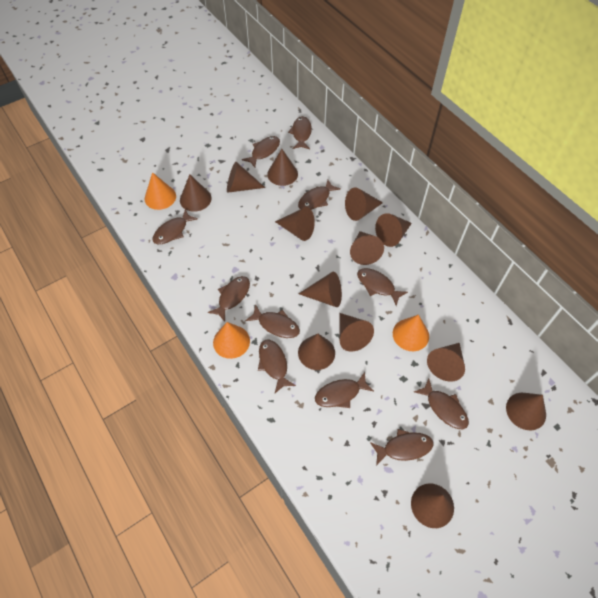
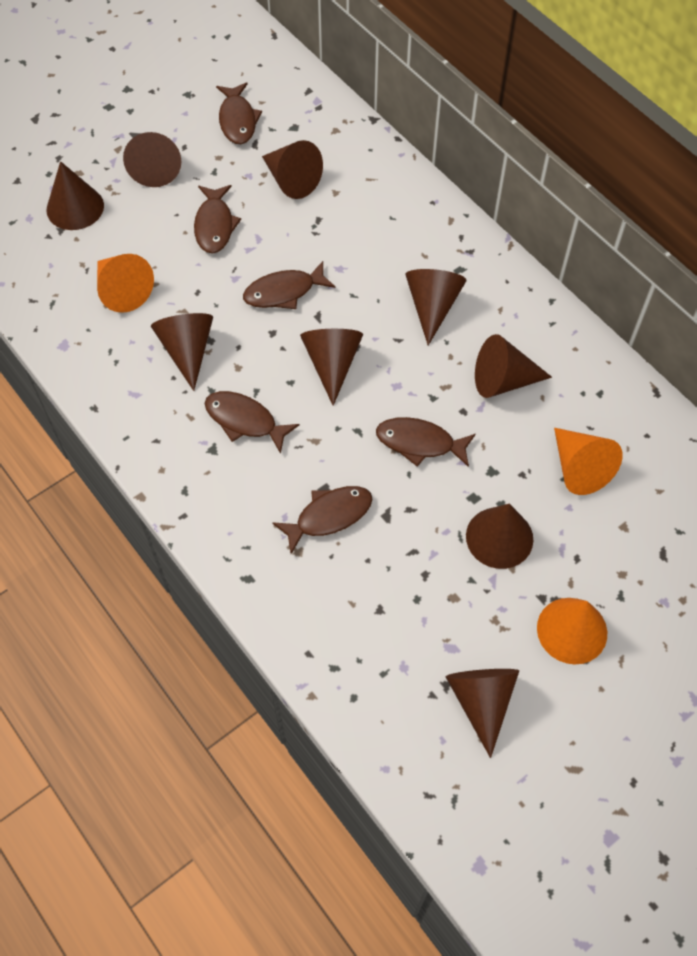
brown cone: 13 -> 9
brown fish: 11 -> 6

